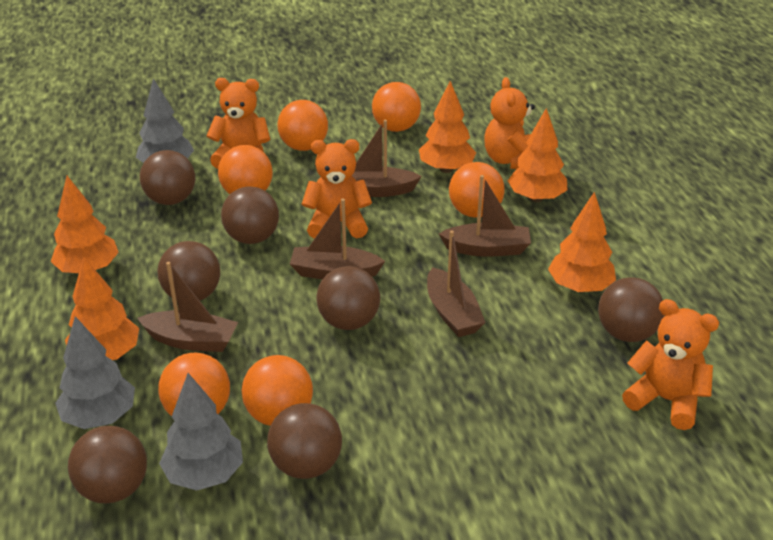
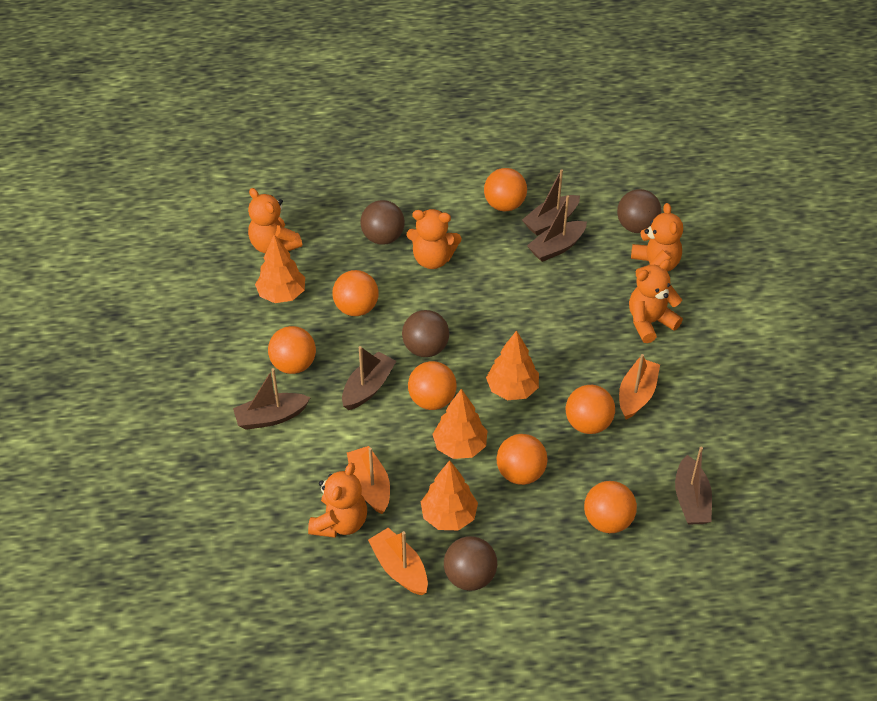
brown ball: 7 -> 4
grey tree: 3 -> 0
orange ball: 6 -> 7
orange boat: 0 -> 3
orange teddy bear: 4 -> 5
orange tree: 5 -> 4

